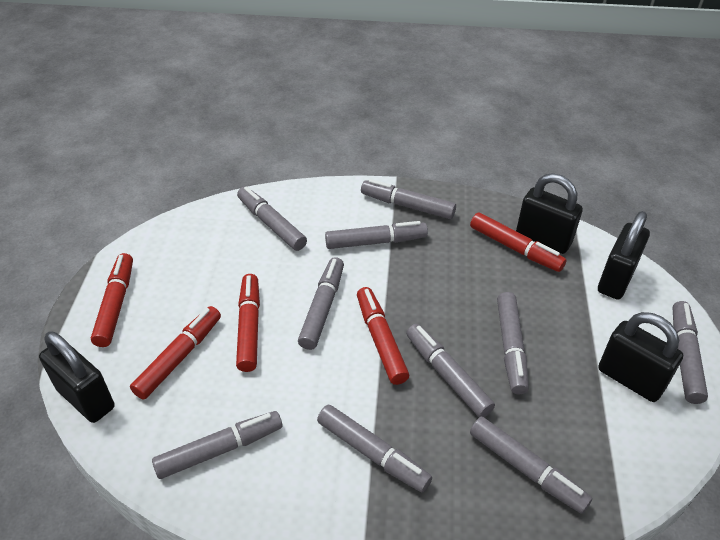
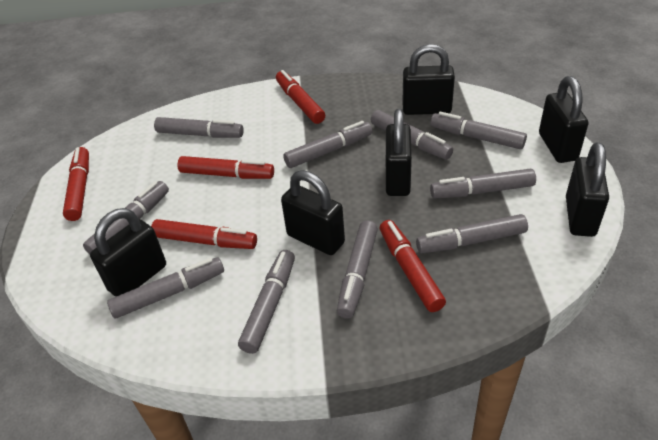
black padlock: 4 -> 6

